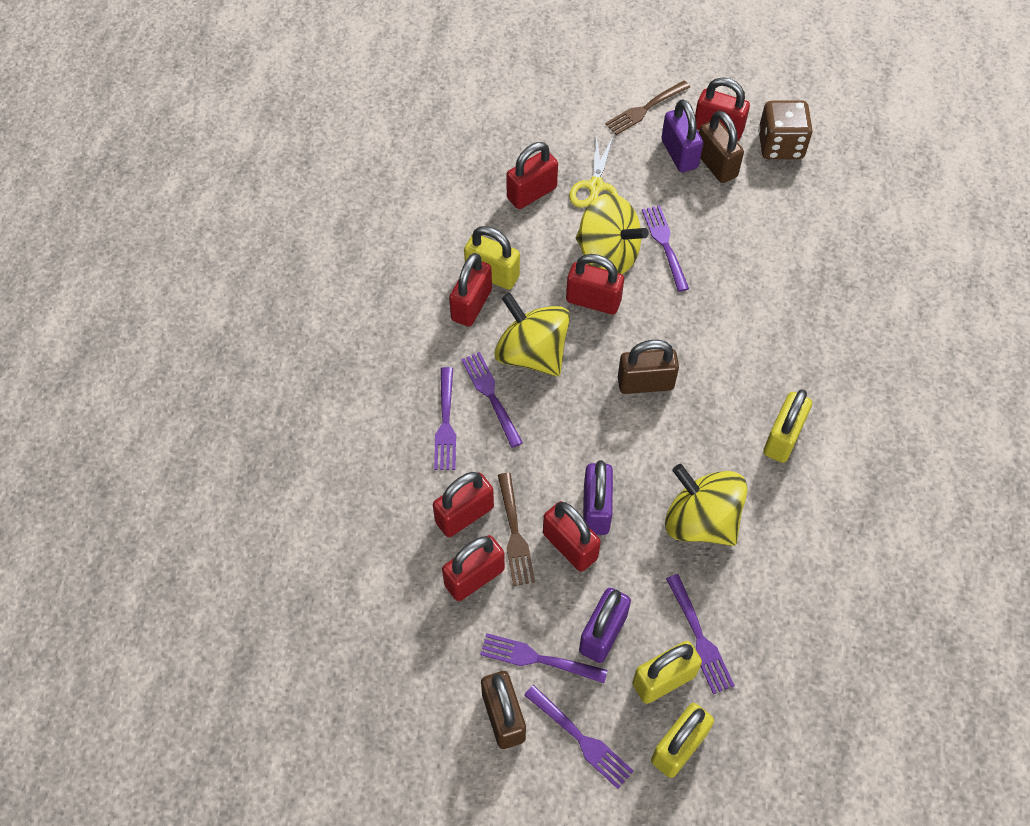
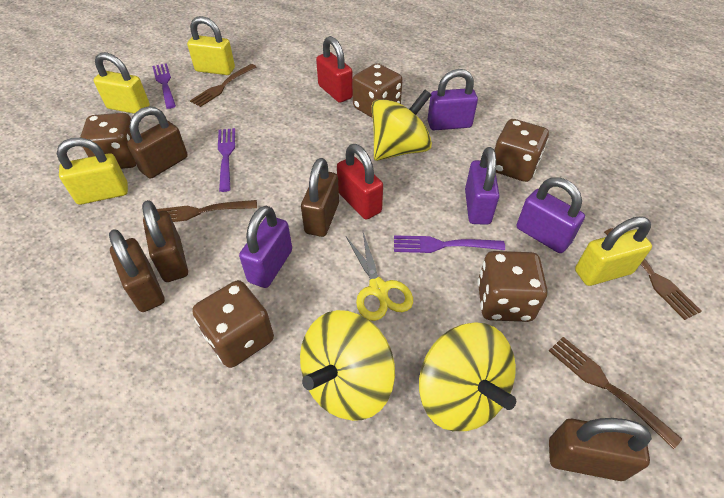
brown dice: 1 -> 5
brown fork: 2 -> 4
brown padlock: 3 -> 5
purple fork: 6 -> 3
purple padlock: 3 -> 4
red padlock: 7 -> 2

